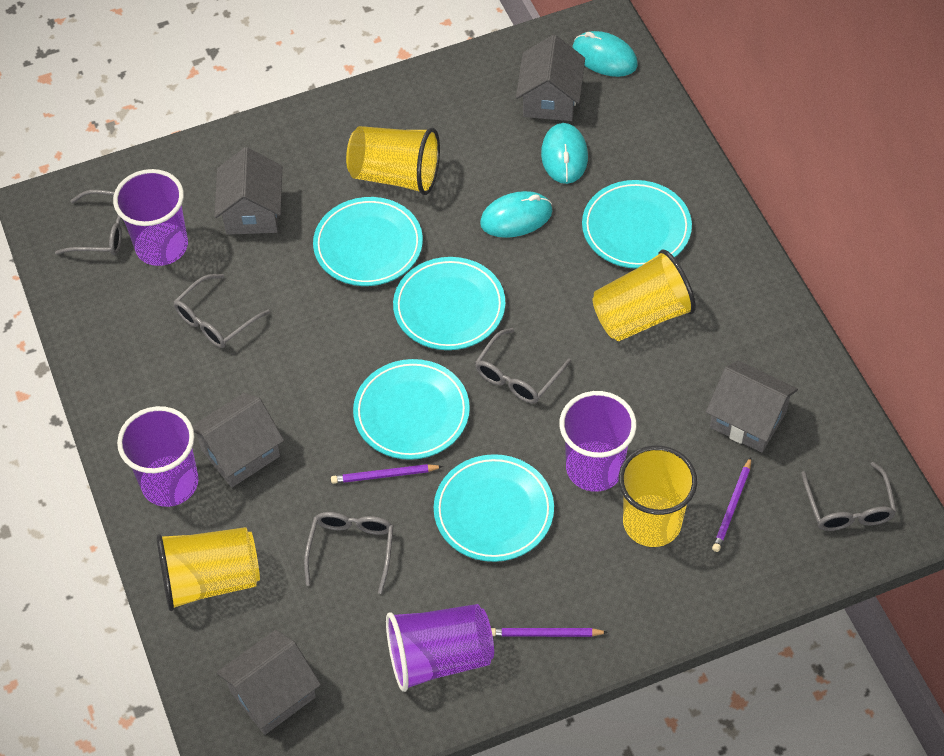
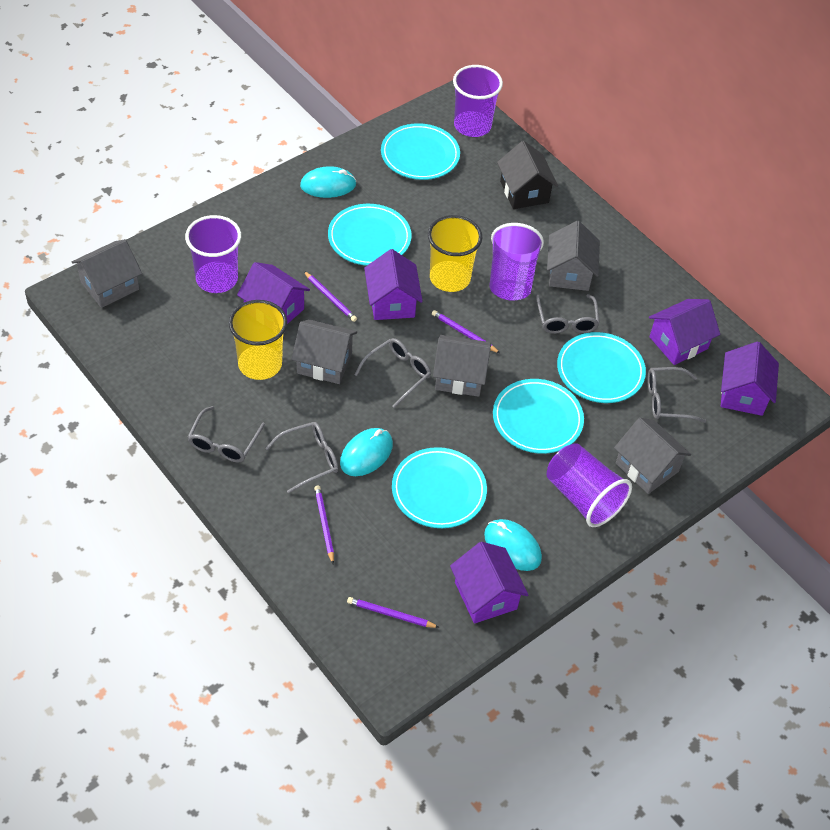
black house: 0 -> 1
purple house: 0 -> 5
purple pencil: 3 -> 4
yellow cup: 4 -> 2

